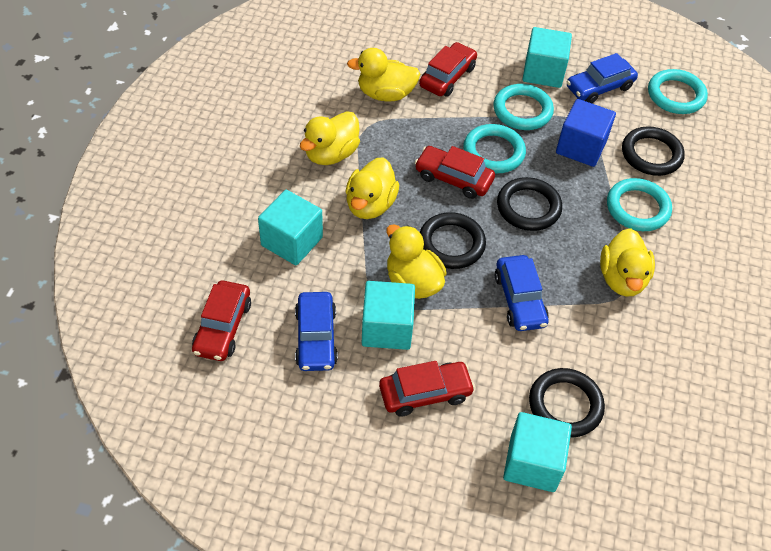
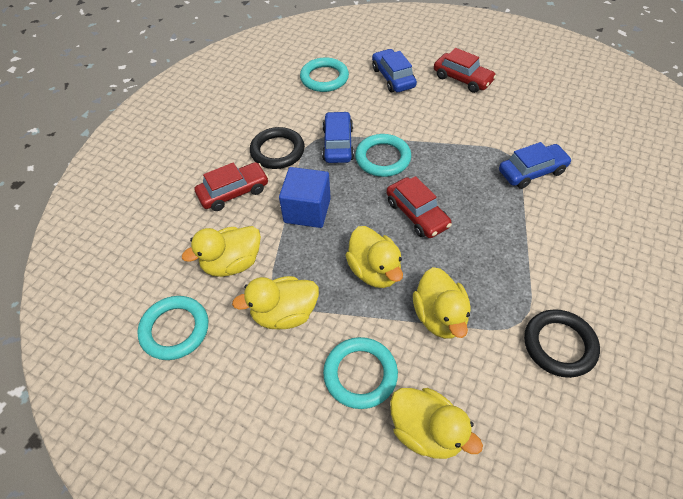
black ring: 4 -> 2
red car: 4 -> 3
turquoise cube: 4 -> 0

